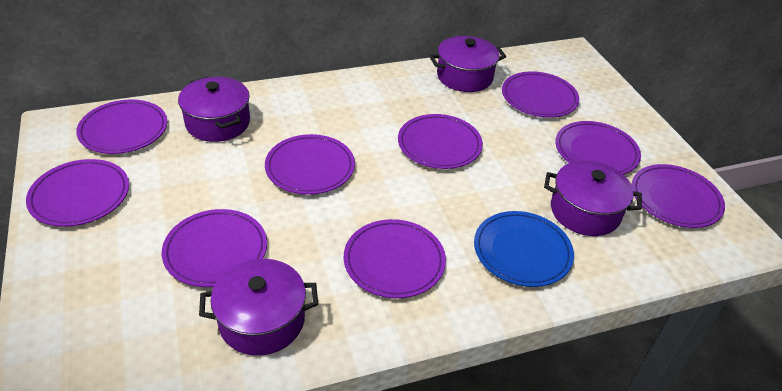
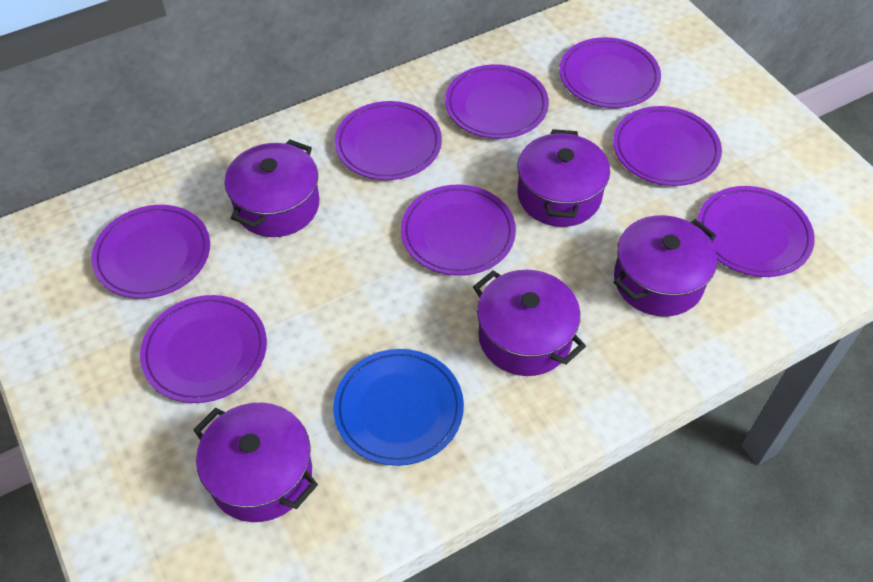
purple plate: 9 -> 8
purple pot: 4 -> 5

